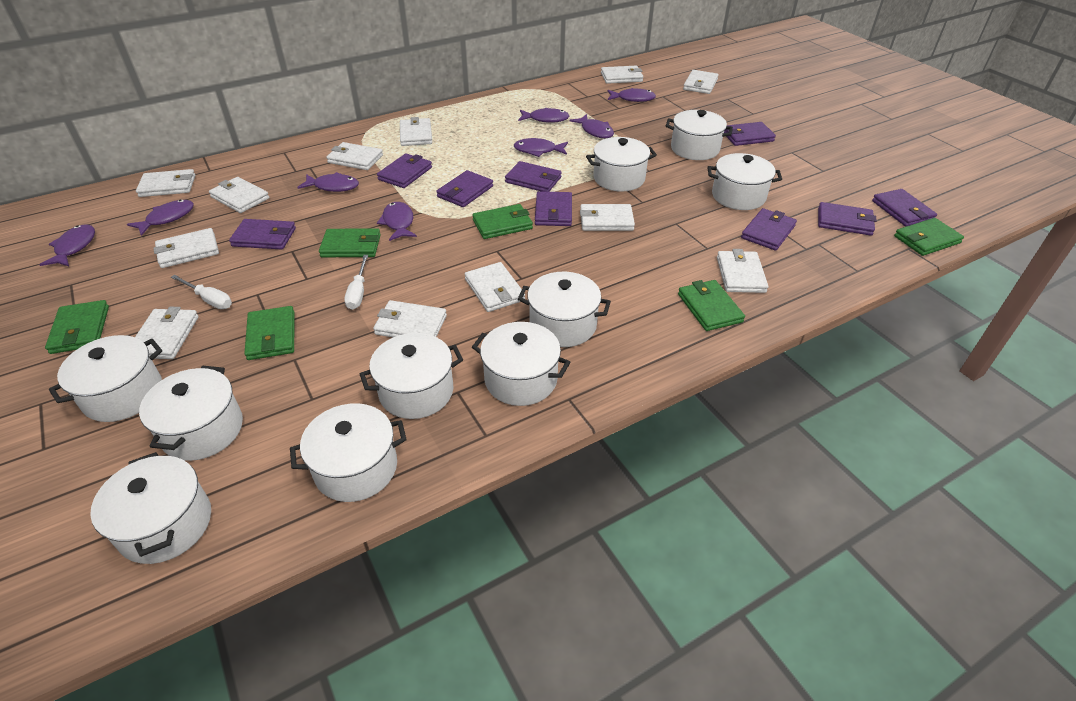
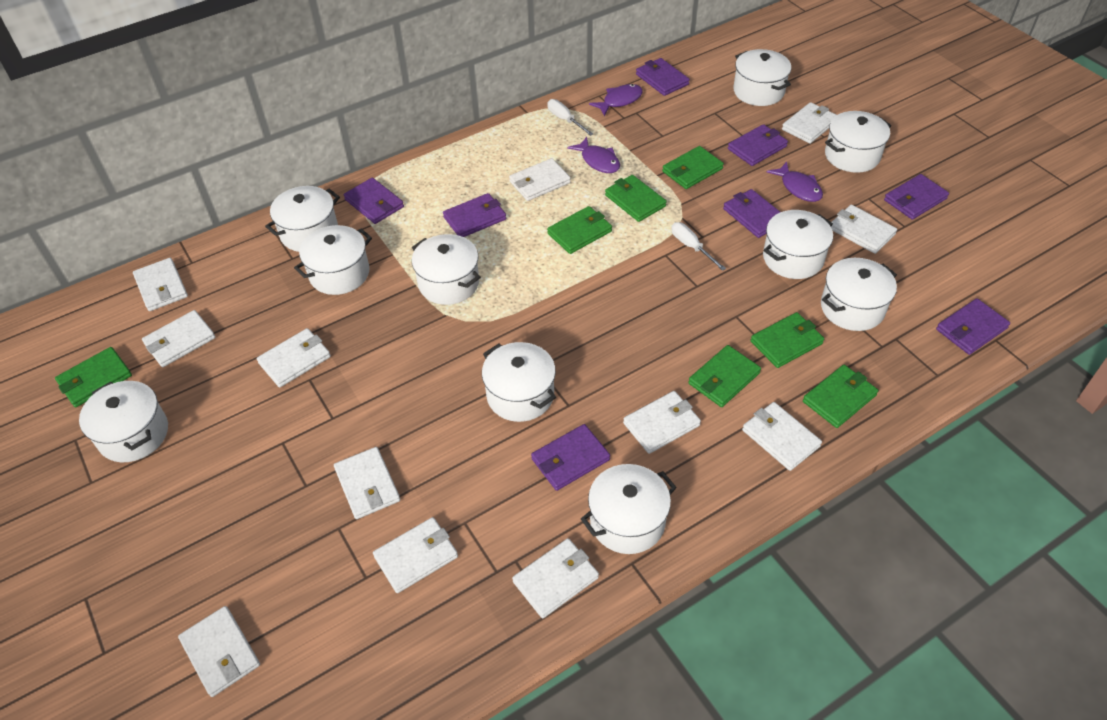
green wallet: 6 -> 7
purple fish: 8 -> 3
purple wallet: 9 -> 8

